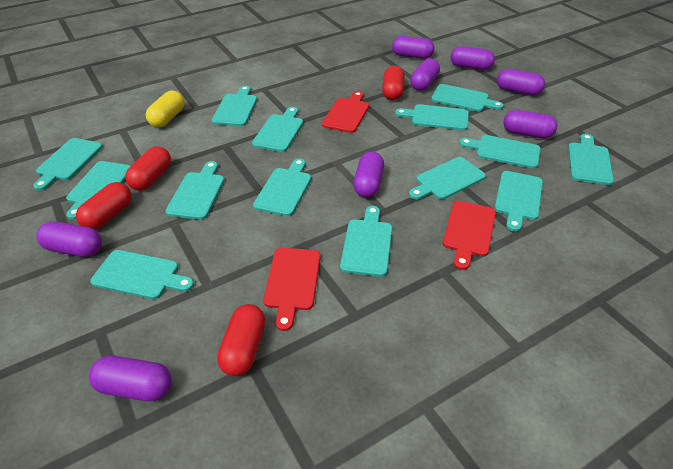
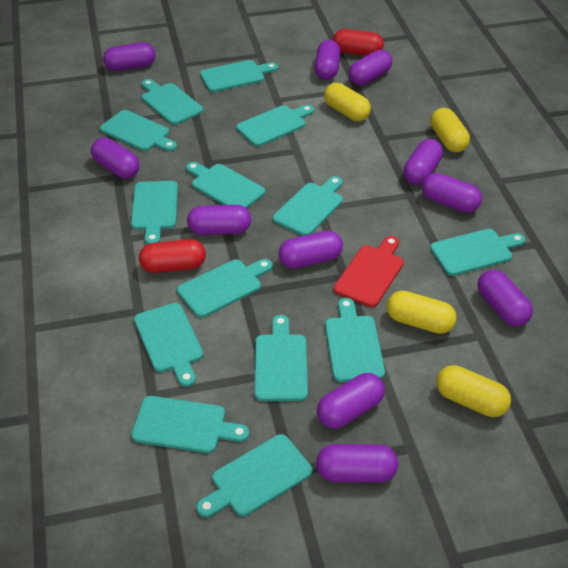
purple capsule: 8 -> 11
red capsule: 4 -> 2
red cutting board: 3 -> 1
yellow capsule: 1 -> 4

